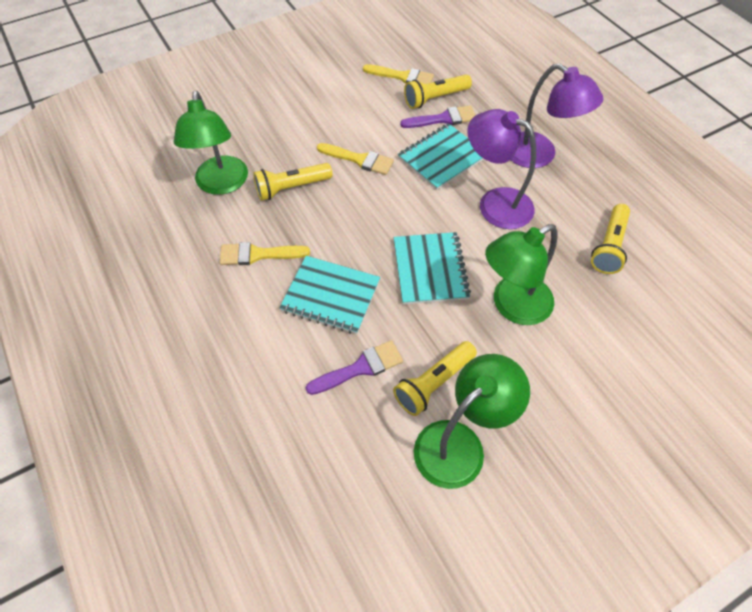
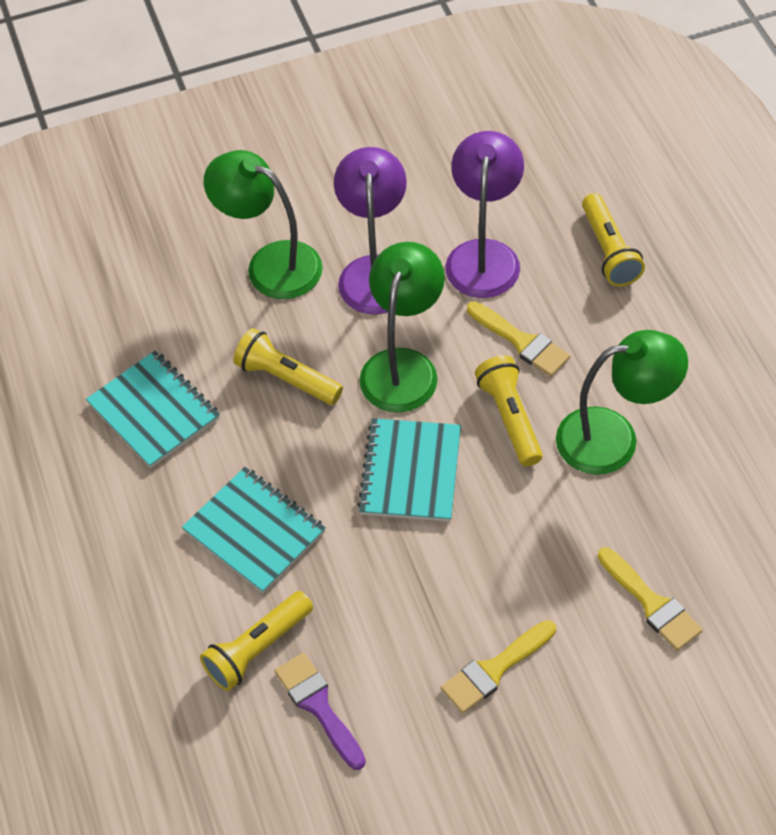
purple brush: 2 -> 1

